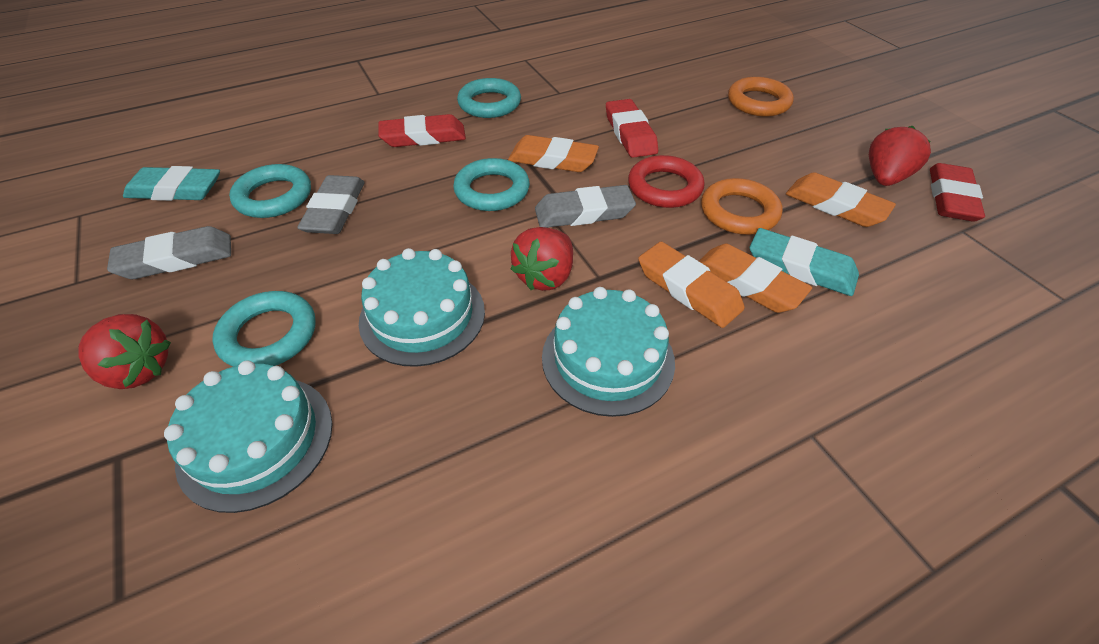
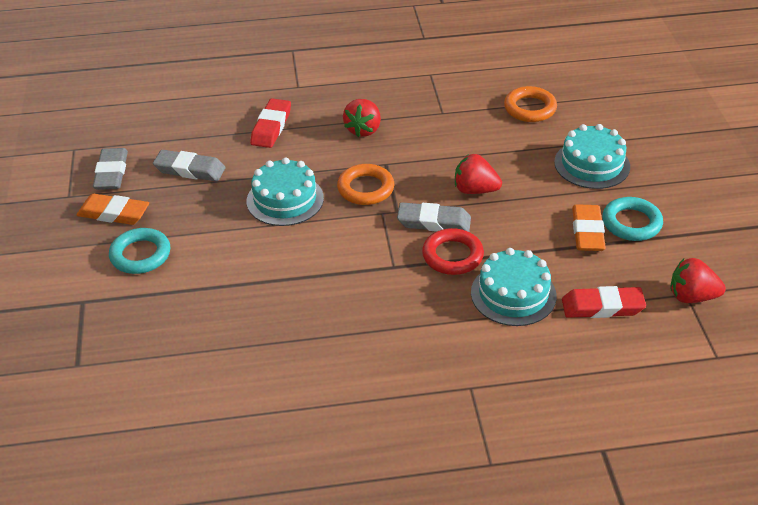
orange eraser: 4 -> 2
red eraser: 3 -> 2
turquoise eraser: 2 -> 0
turquoise ring: 4 -> 2

